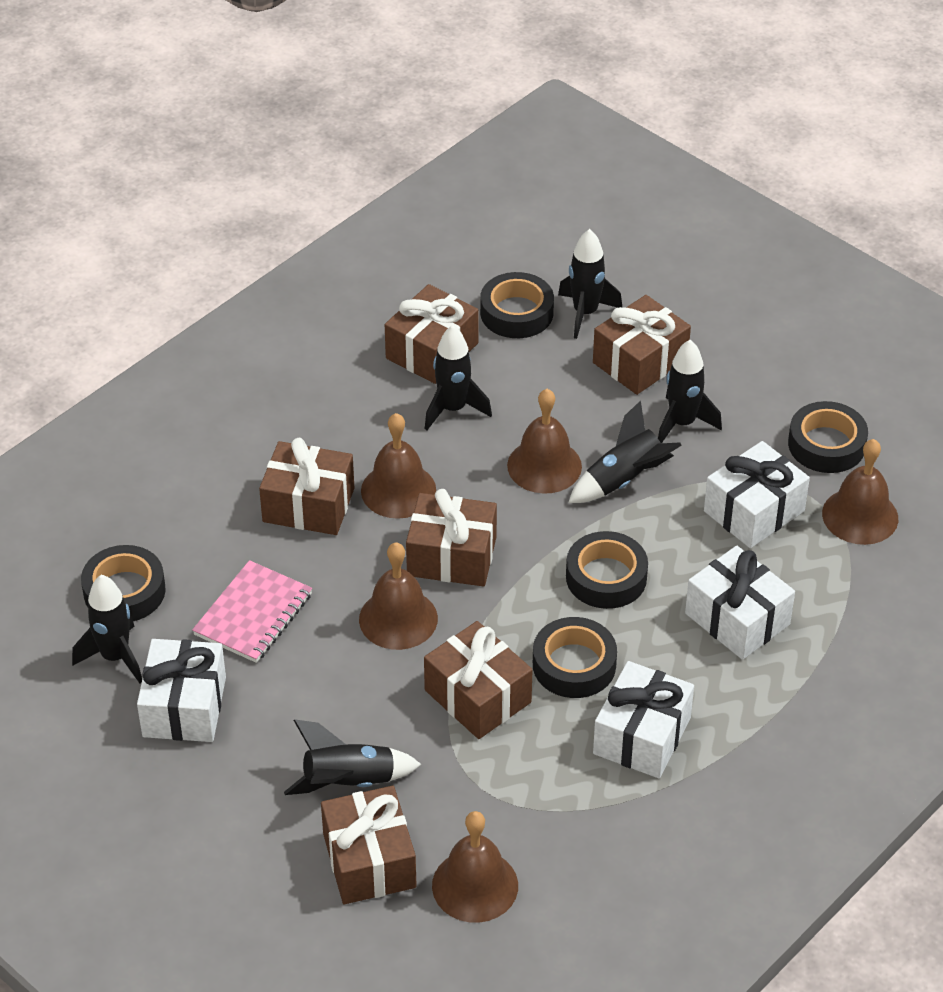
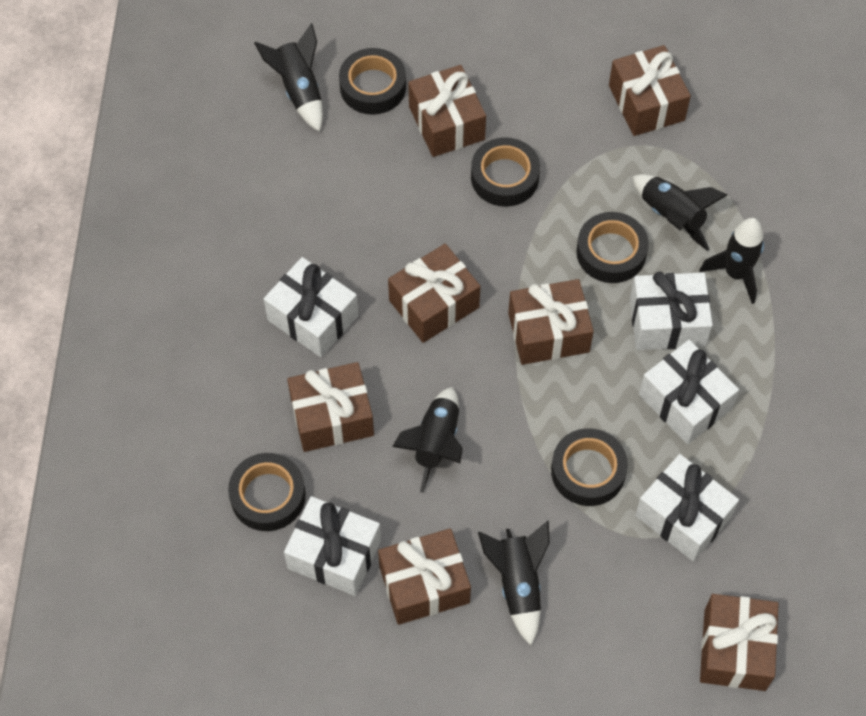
black rocket: 6 -> 5
brown bell: 5 -> 0
brown gift: 6 -> 7
pink notebook: 1 -> 0
white gift: 4 -> 5

